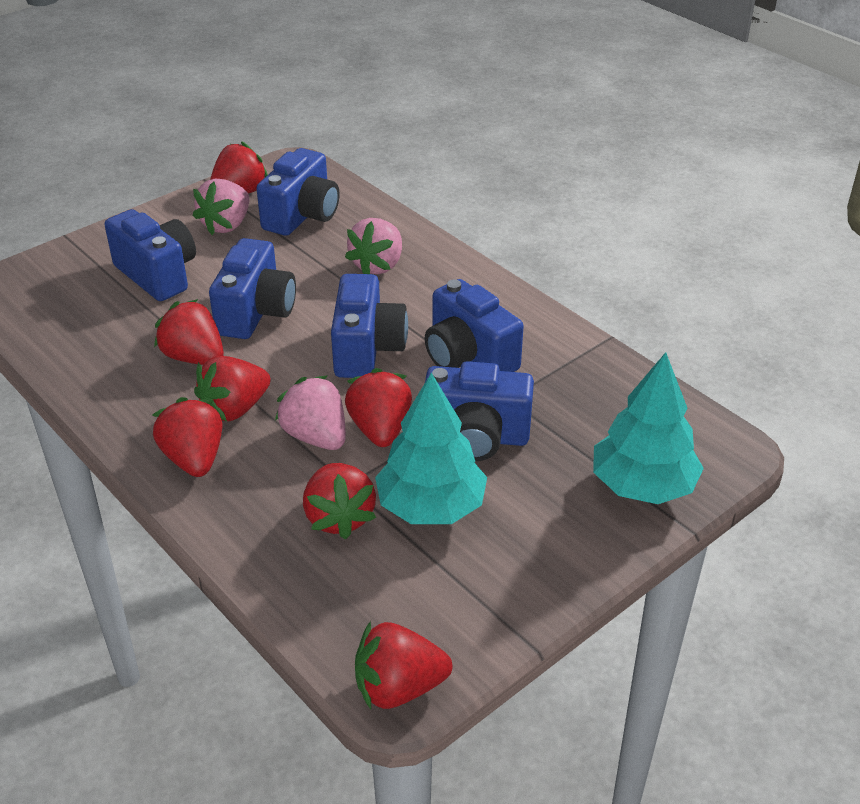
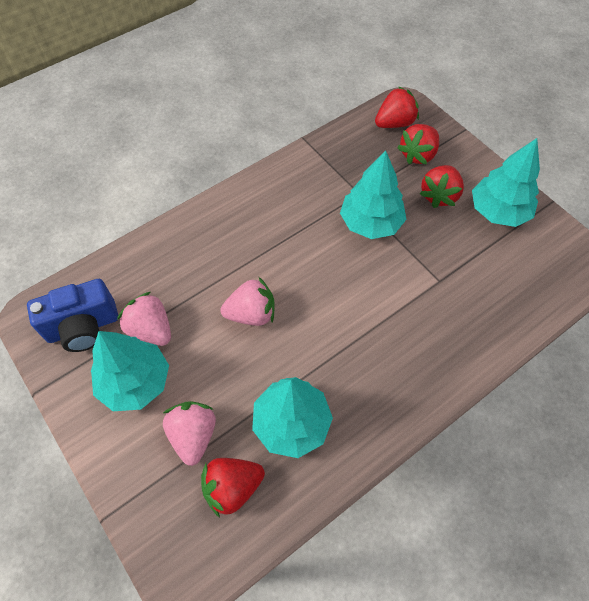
blue camera: 6 -> 1
red strawberry: 7 -> 4
turquoise tree: 2 -> 4

